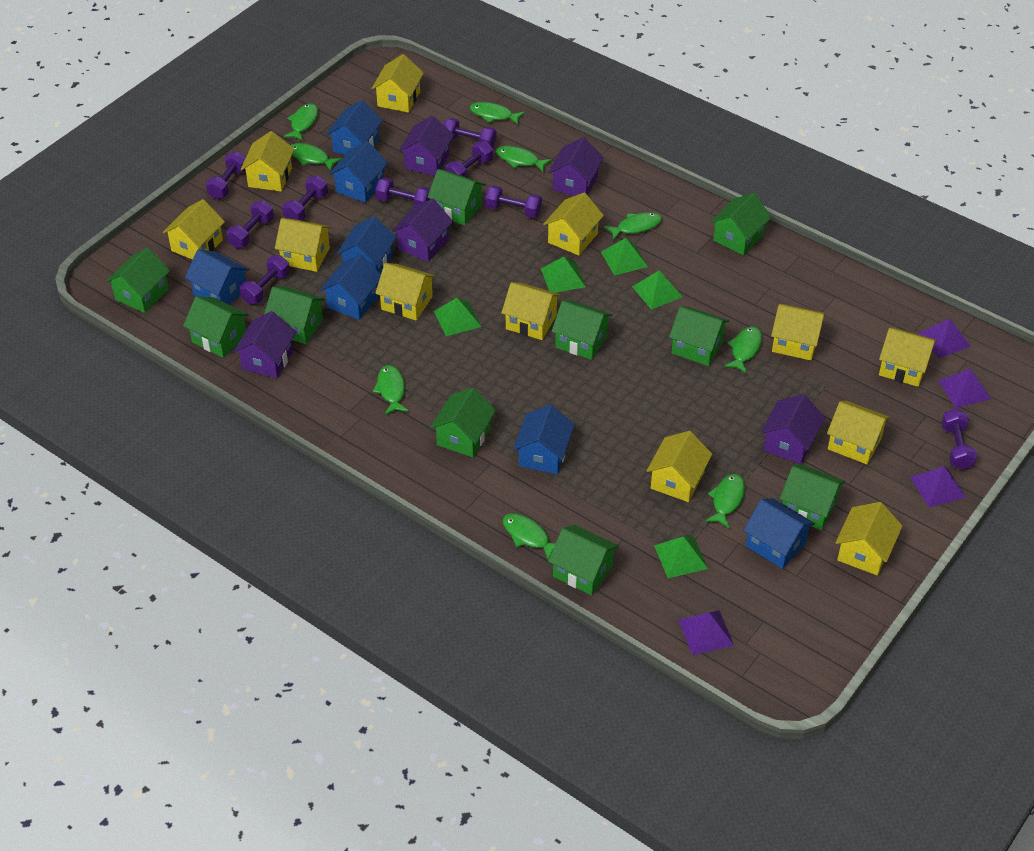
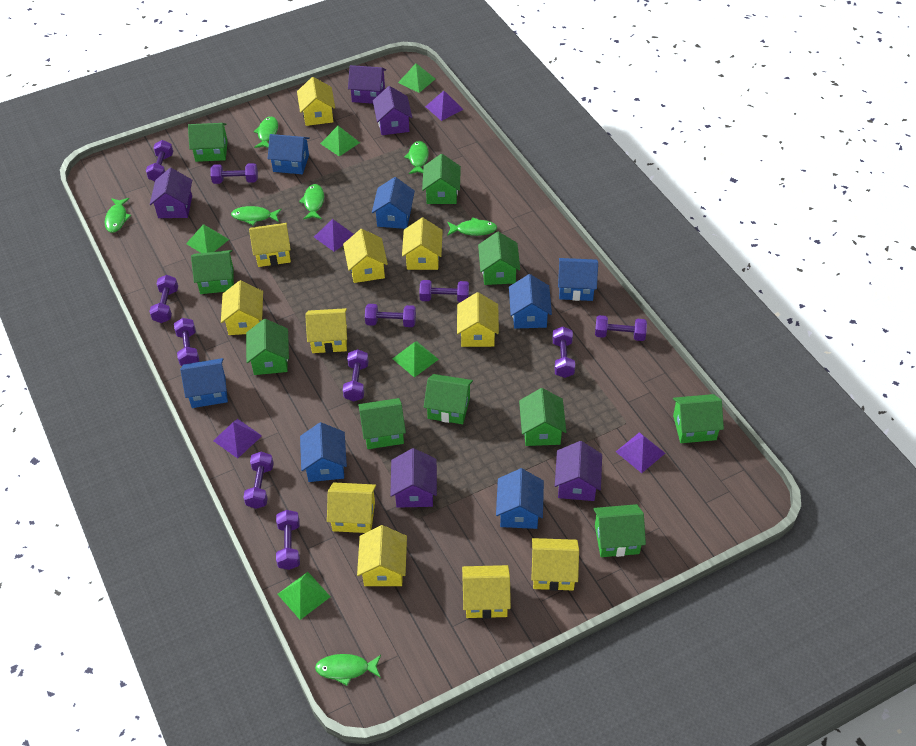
green fish: 9 -> 7
purple dumbbell: 9 -> 11
yellow house: 12 -> 11

